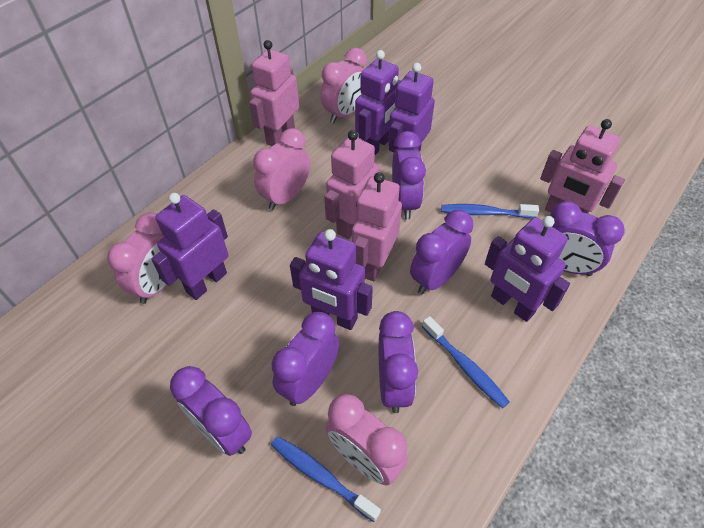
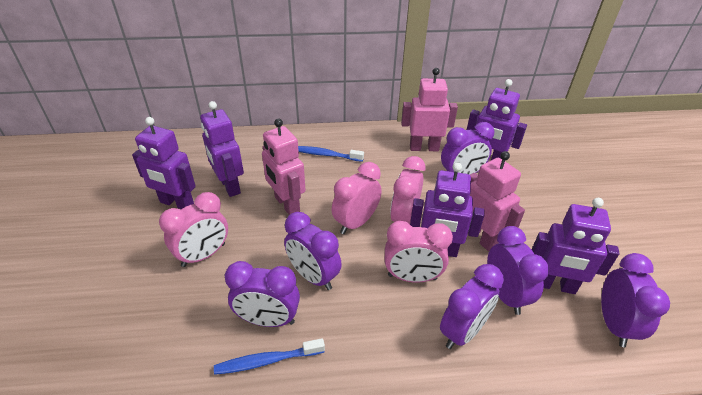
blue toothbrush: 3 -> 2
pink robot: 4 -> 3

